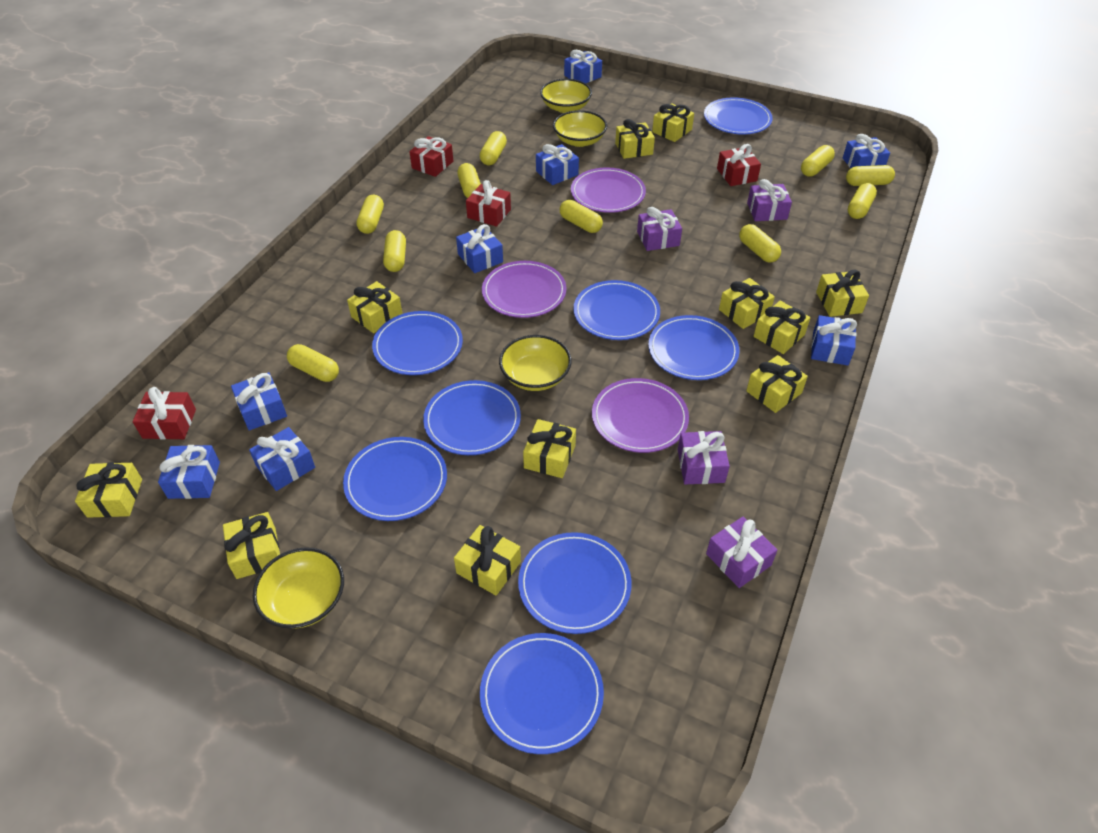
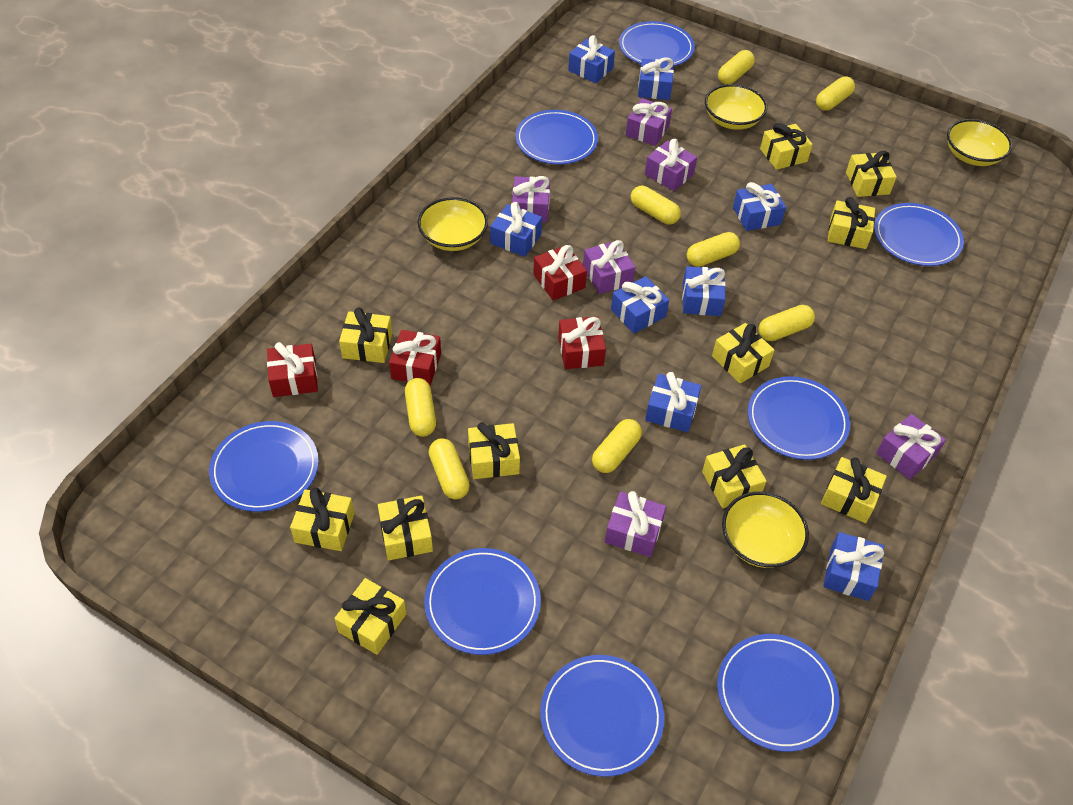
purple gift: 4 -> 6
purple plate: 3 -> 0
yellow capsule: 10 -> 8

